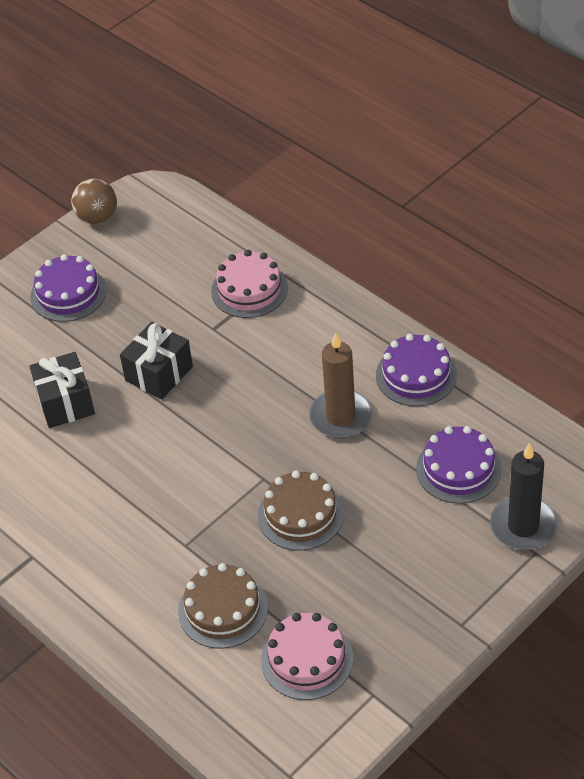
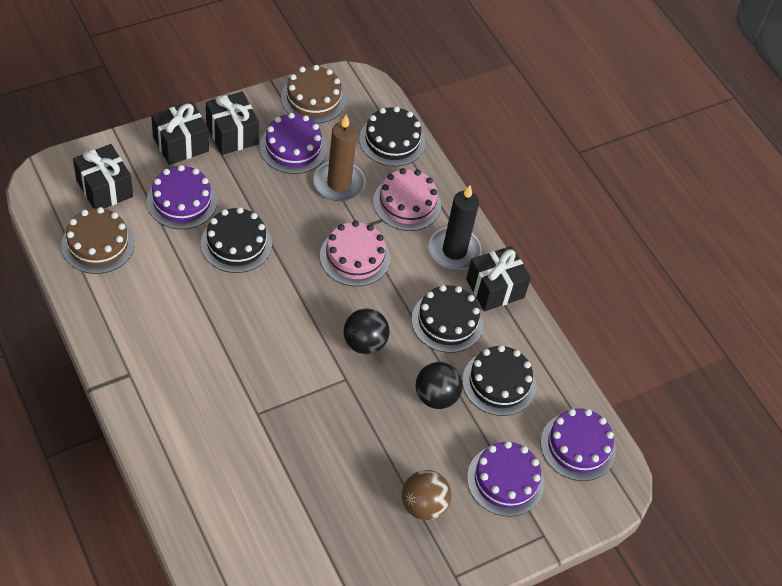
black ball: 0 -> 2
black cake: 0 -> 4
black gift: 2 -> 4
purple cake: 3 -> 4

